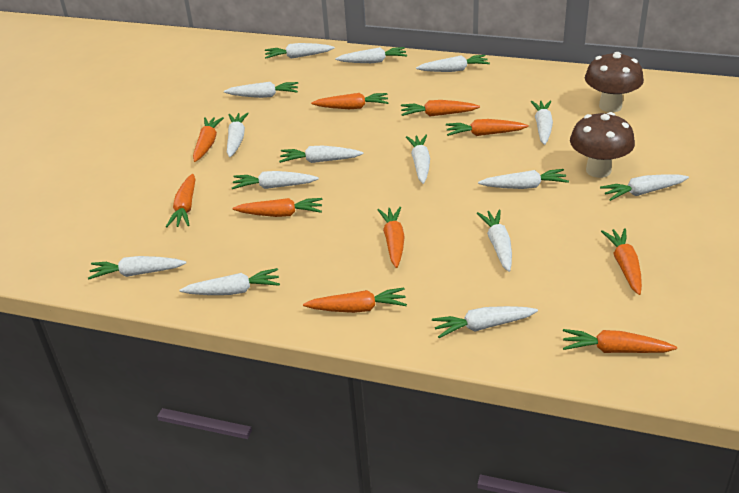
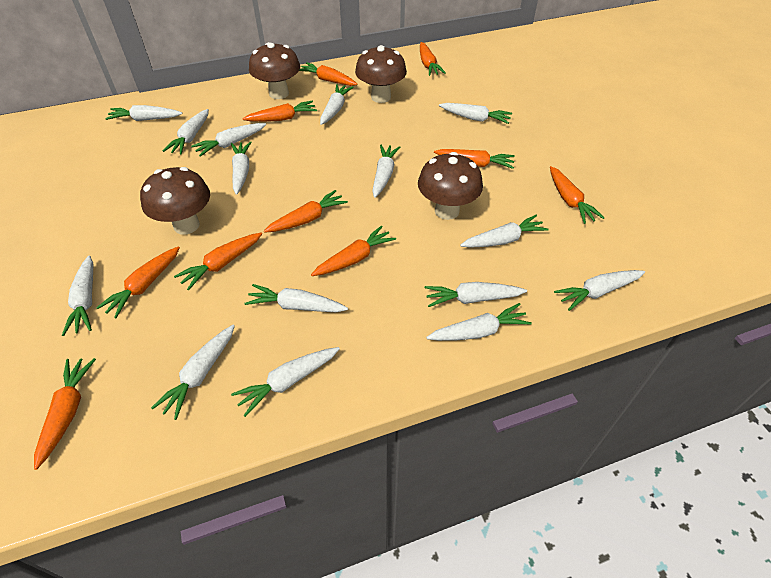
brown mushroom: 2 -> 4

